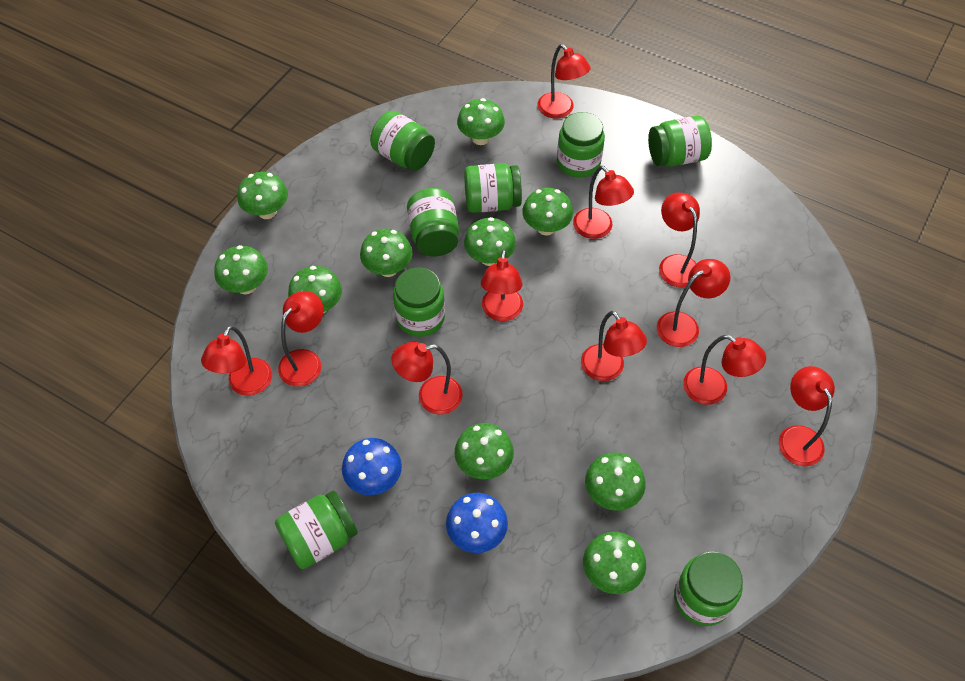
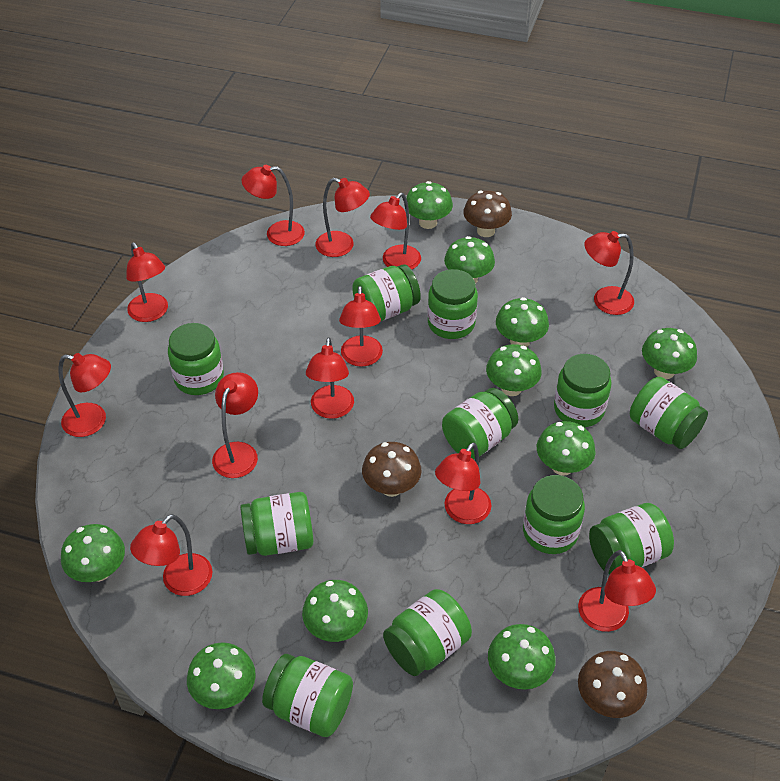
blue mushroom: 2 -> 0
brown mushroom: 0 -> 3
green jar: 8 -> 11
red lamp: 11 -> 12

